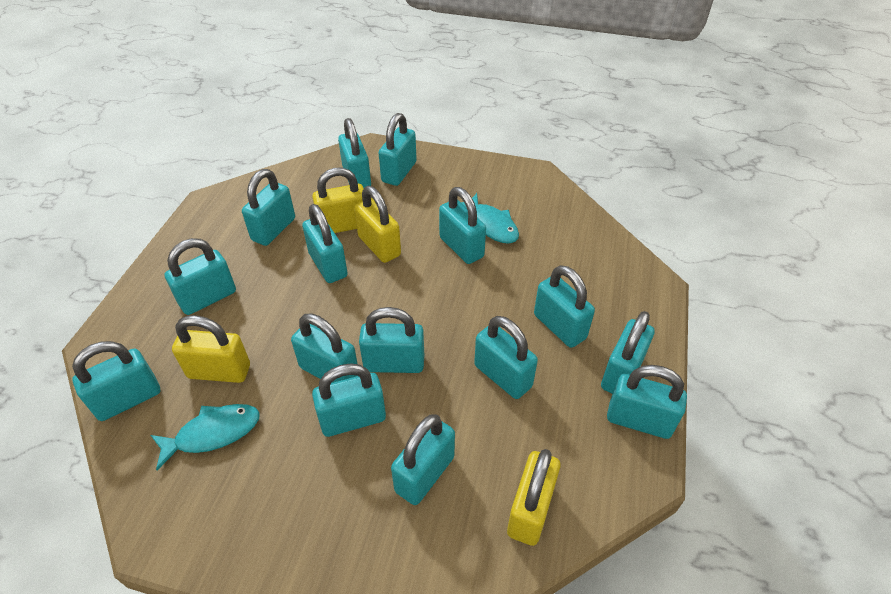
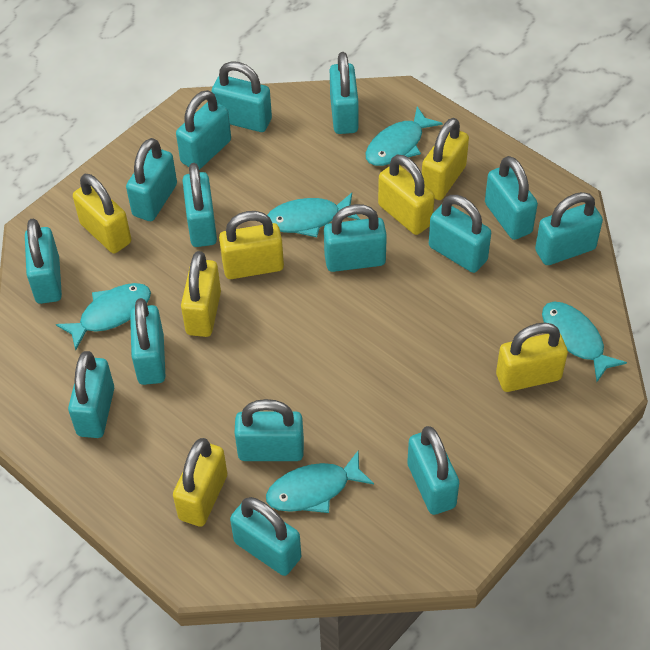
turquoise fish: 2 -> 5
yellow padlock: 4 -> 7

